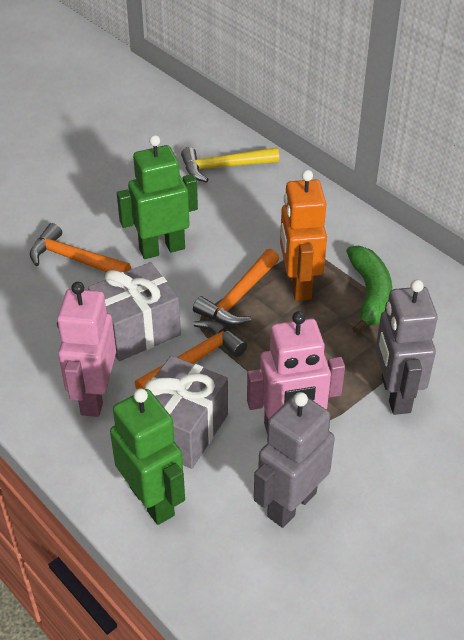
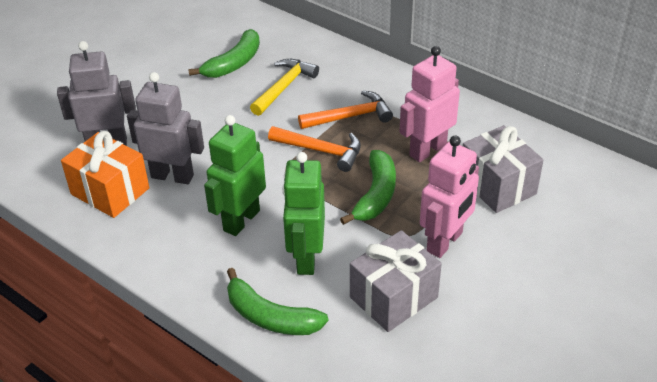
green banana: 1 -> 3
orange gift: 0 -> 1
orange hammer: 3 -> 2
orange robot: 1 -> 0

